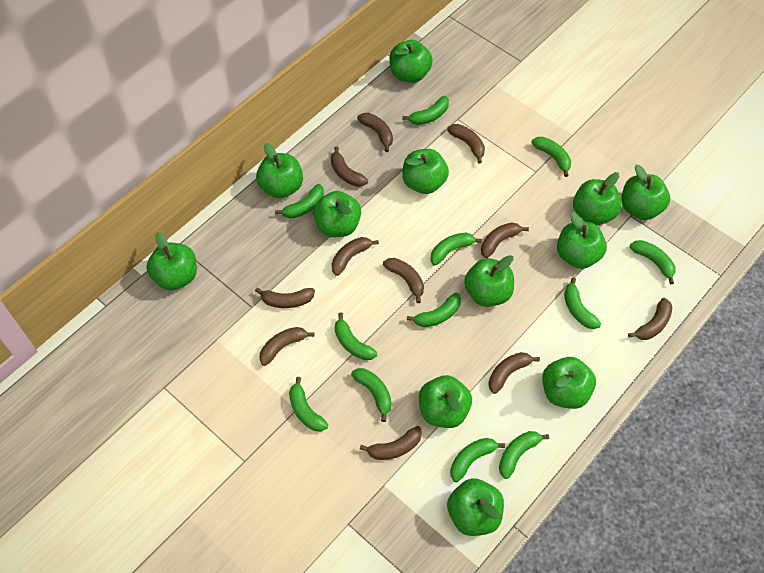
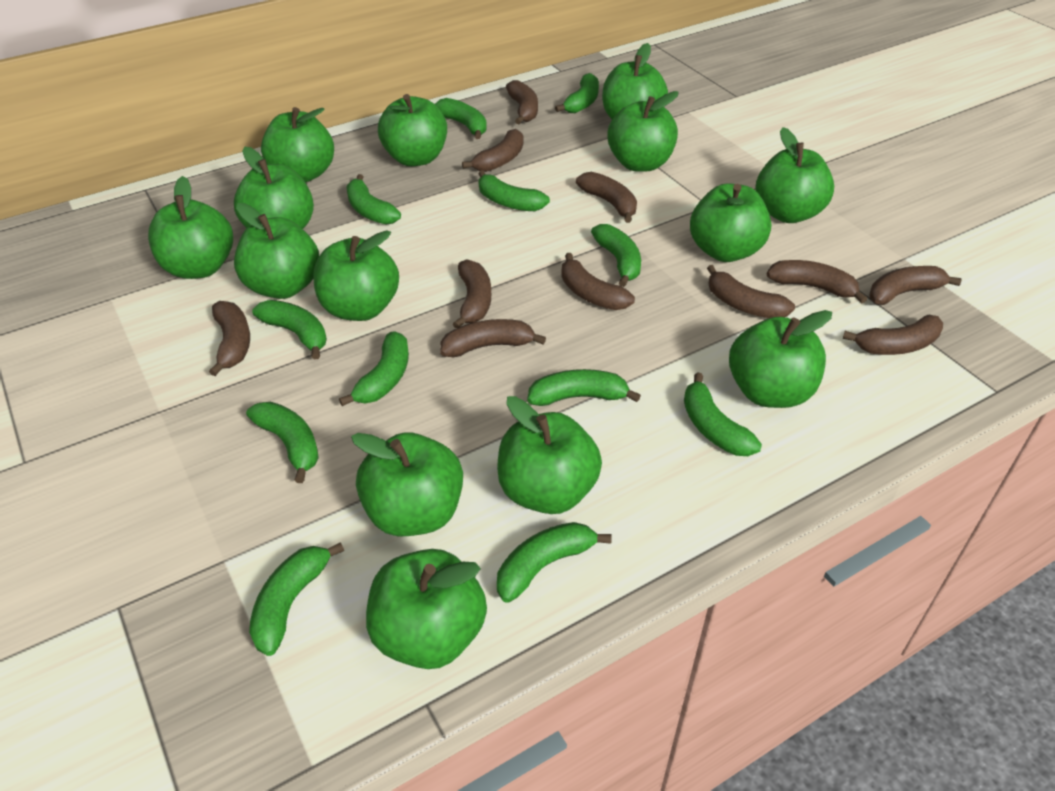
green apple: 12 -> 14

